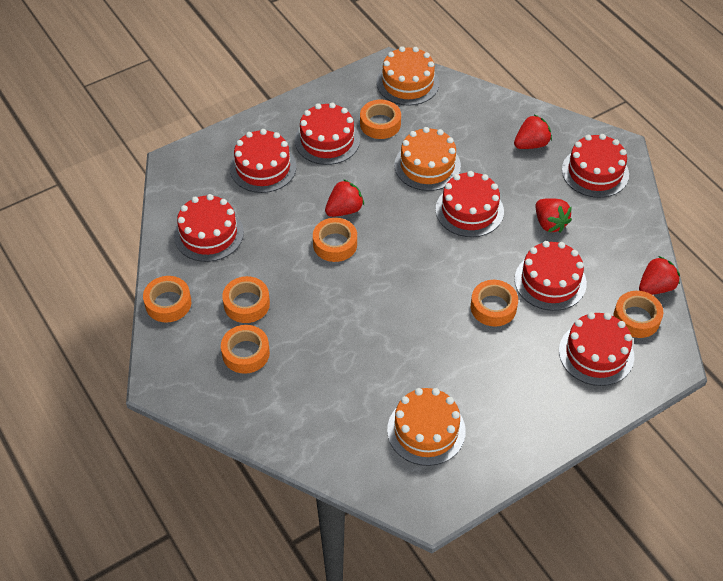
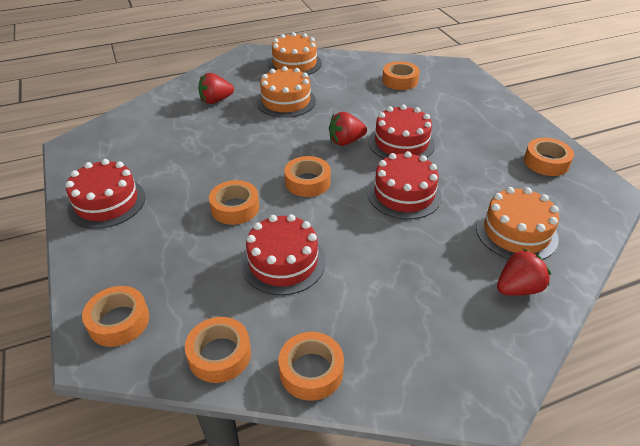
red cake: 7 -> 4
red strawberry: 4 -> 3

